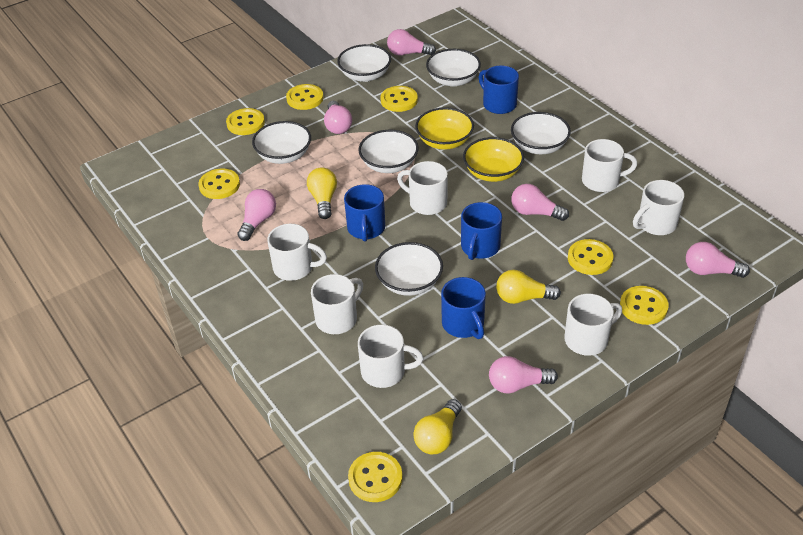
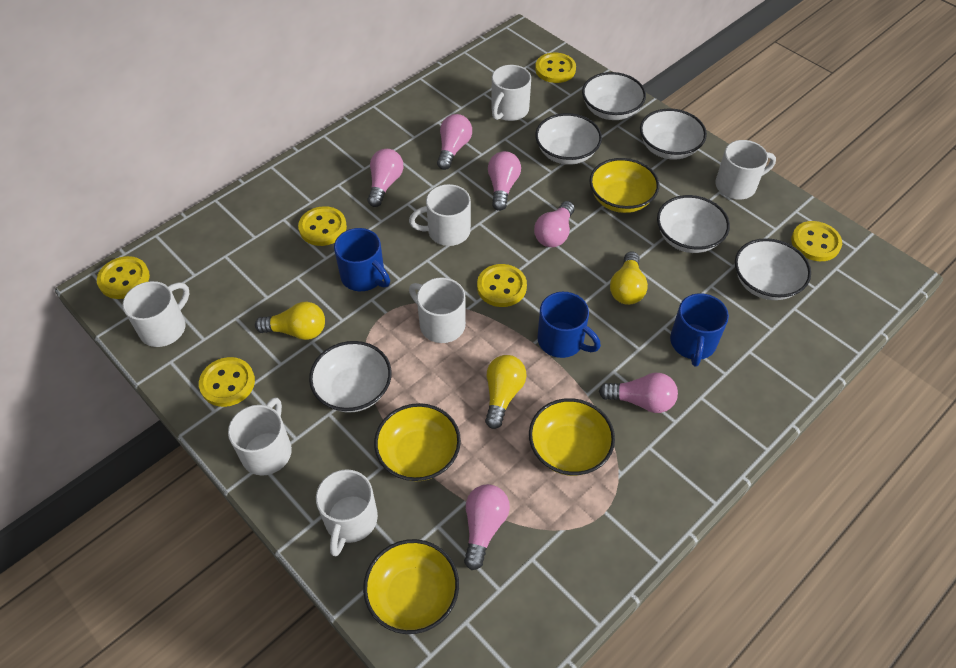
blue mug: 4 -> 3
yellow bowl: 2 -> 4
yellow button: 7 -> 6

